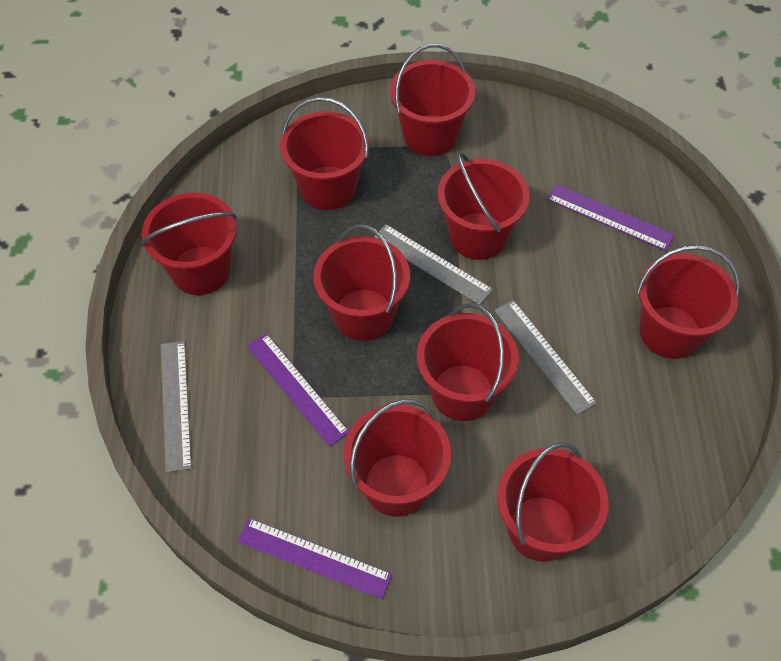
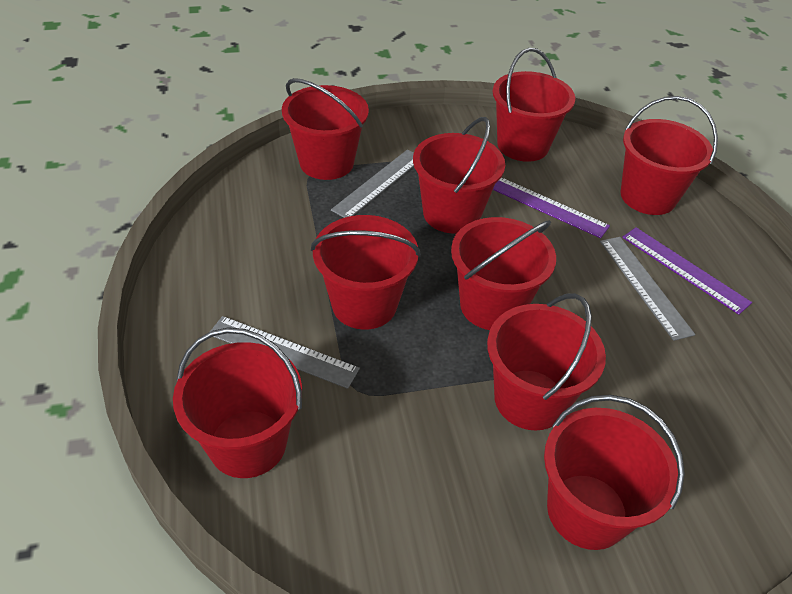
purple ruler: 3 -> 2

